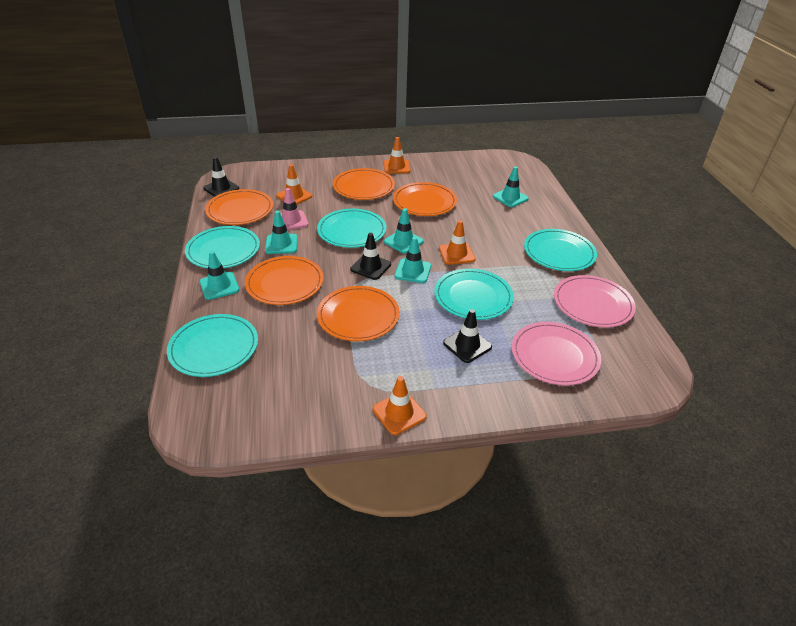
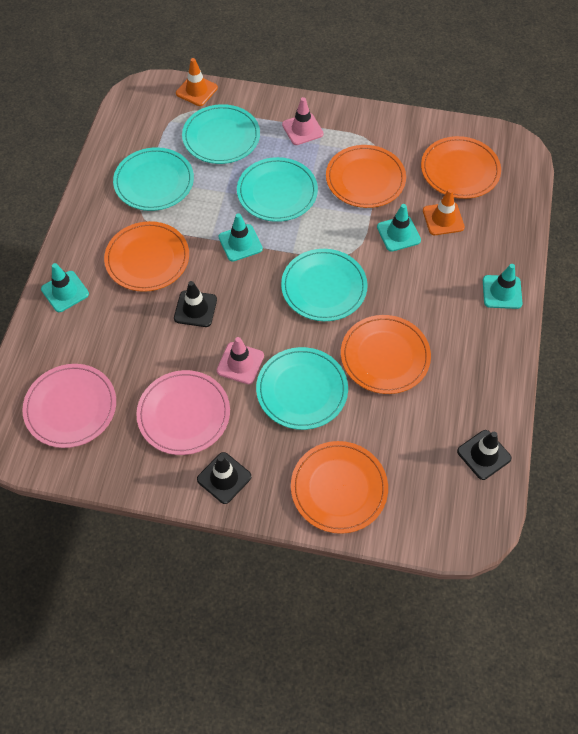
orange traffic cone: 4 -> 2
pink traffic cone: 1 -> 2
turquoise traffic cone: 5 -> 4

